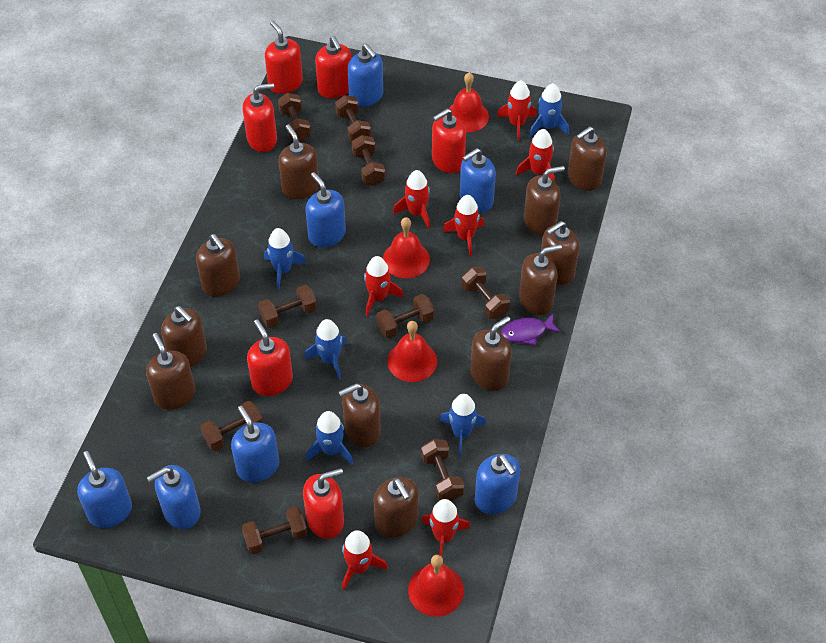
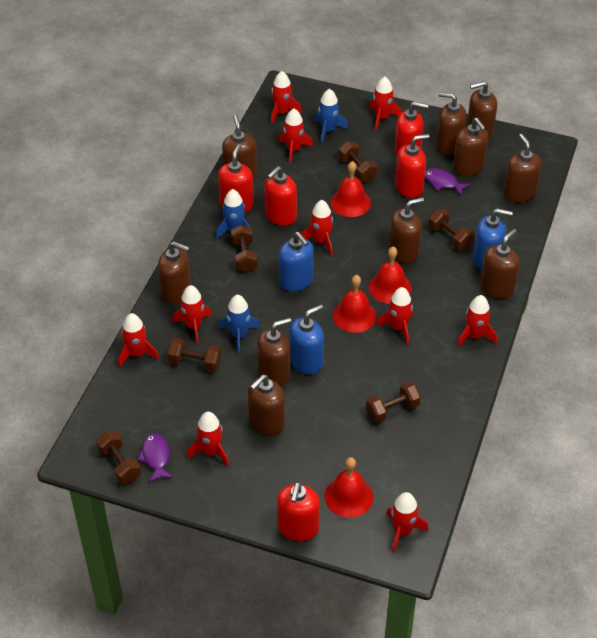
blue rocket: 5 -> 3
blue soap dispenser: 7 -> 3
brown dumbbell: 9 -> 6
brown soap dispenser: 11 -> 10
purple fish: 1 -> 2
red rocket: 7 -> 10
red soap dispenser: 6 -> 5

